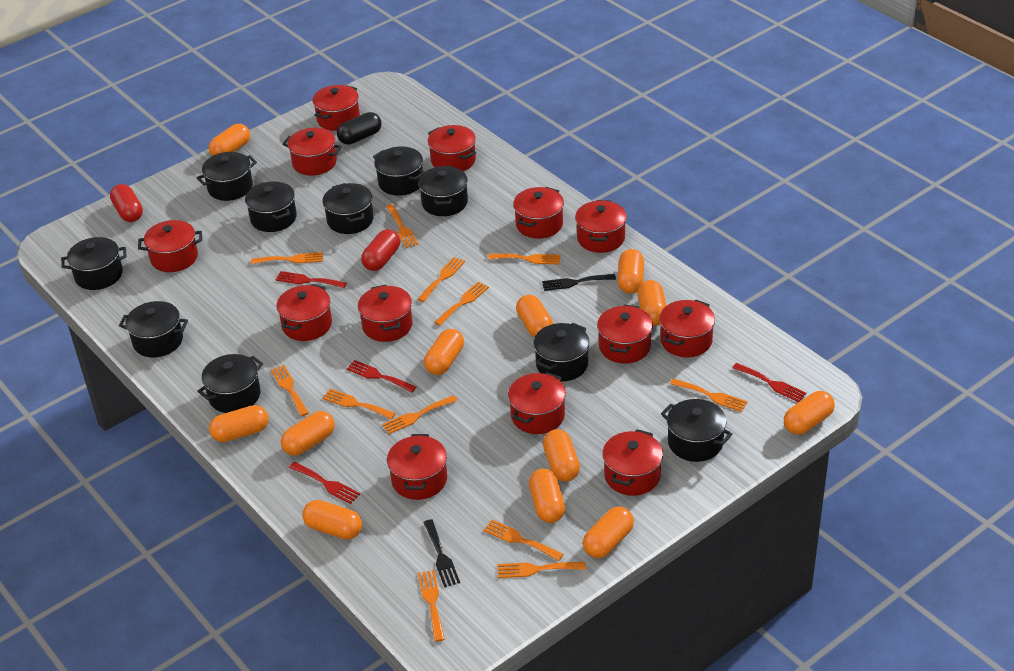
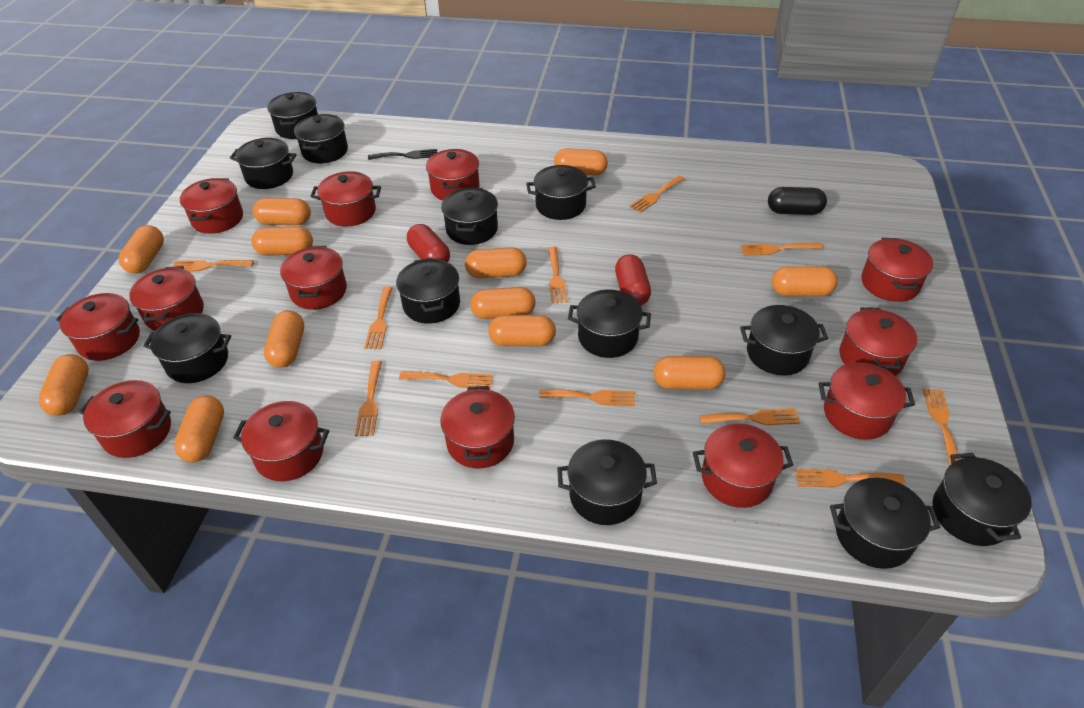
black fork: 2 -> 1
black pot: 10 -> 12
orange fork: 12 -> 11
red fork: 4 -> 0

